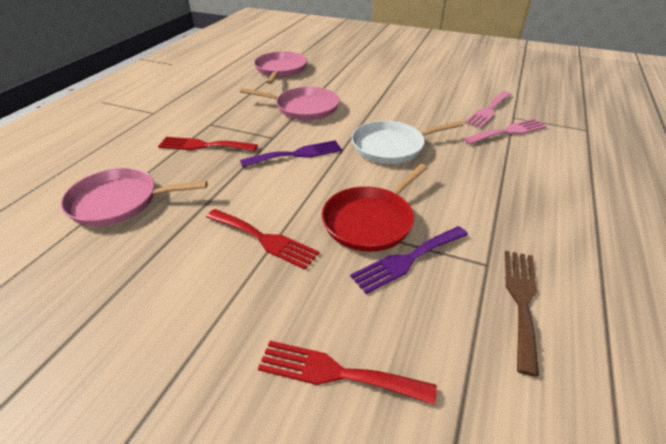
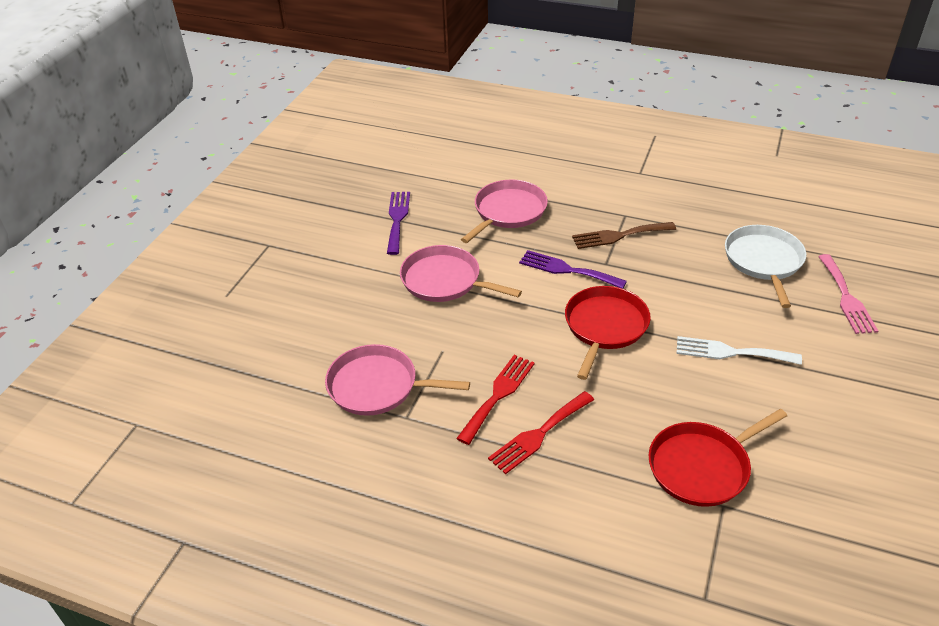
pink fork: 2 -> 1
red fork: 3 -> 2
red pan: 1 -> 2
white fork: 0 -> 1

